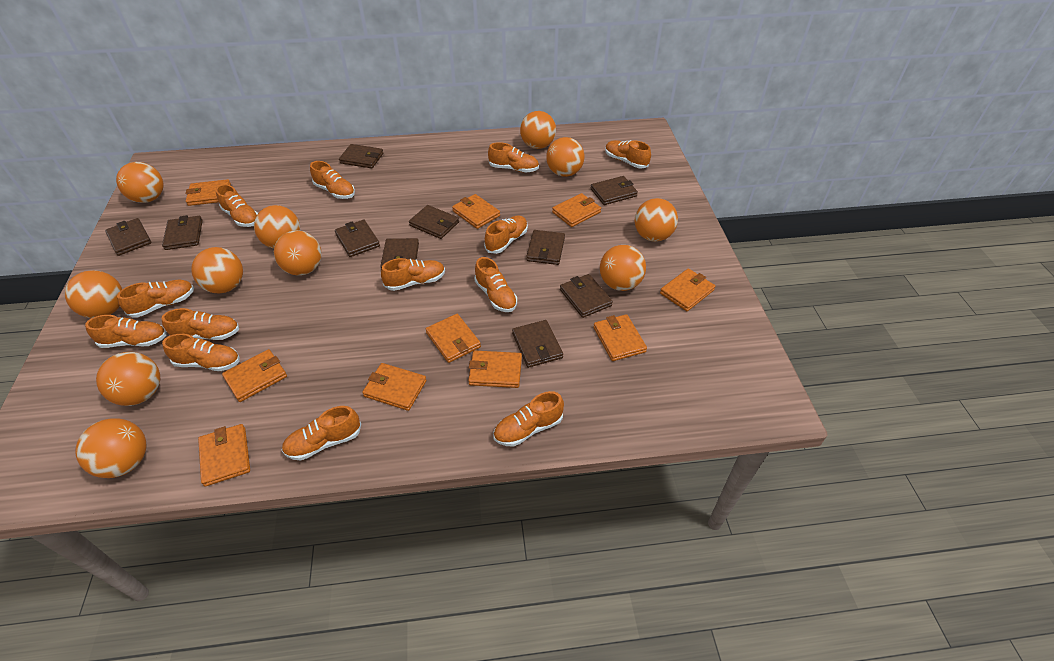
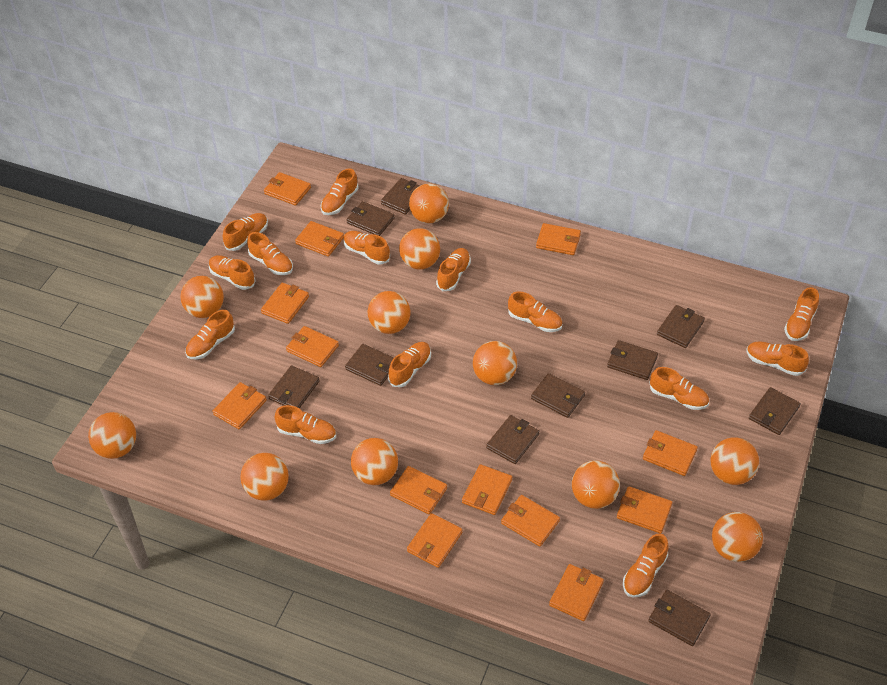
orange shoe: 13 -> 14
orange wallet: 10 -> 13

